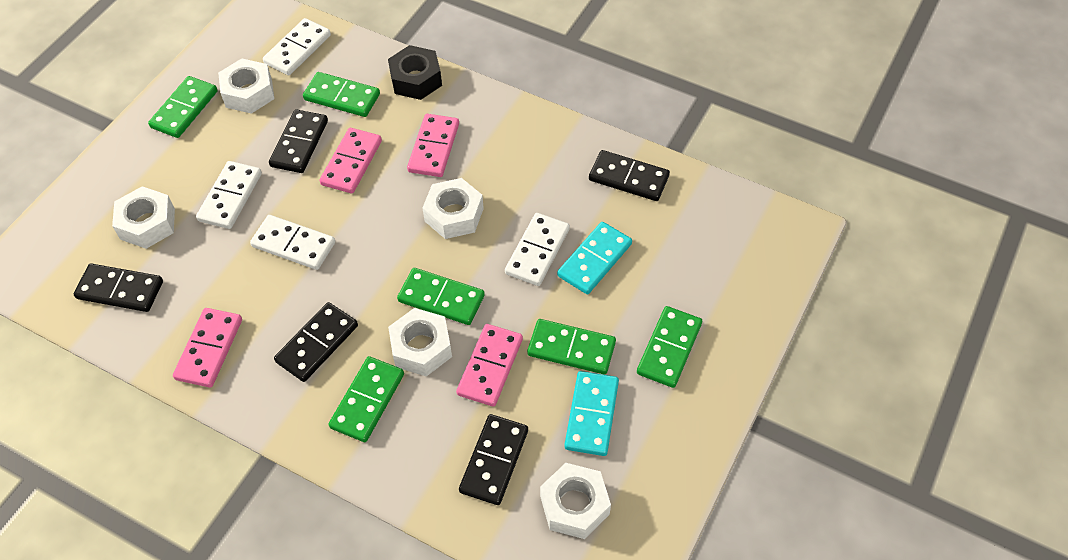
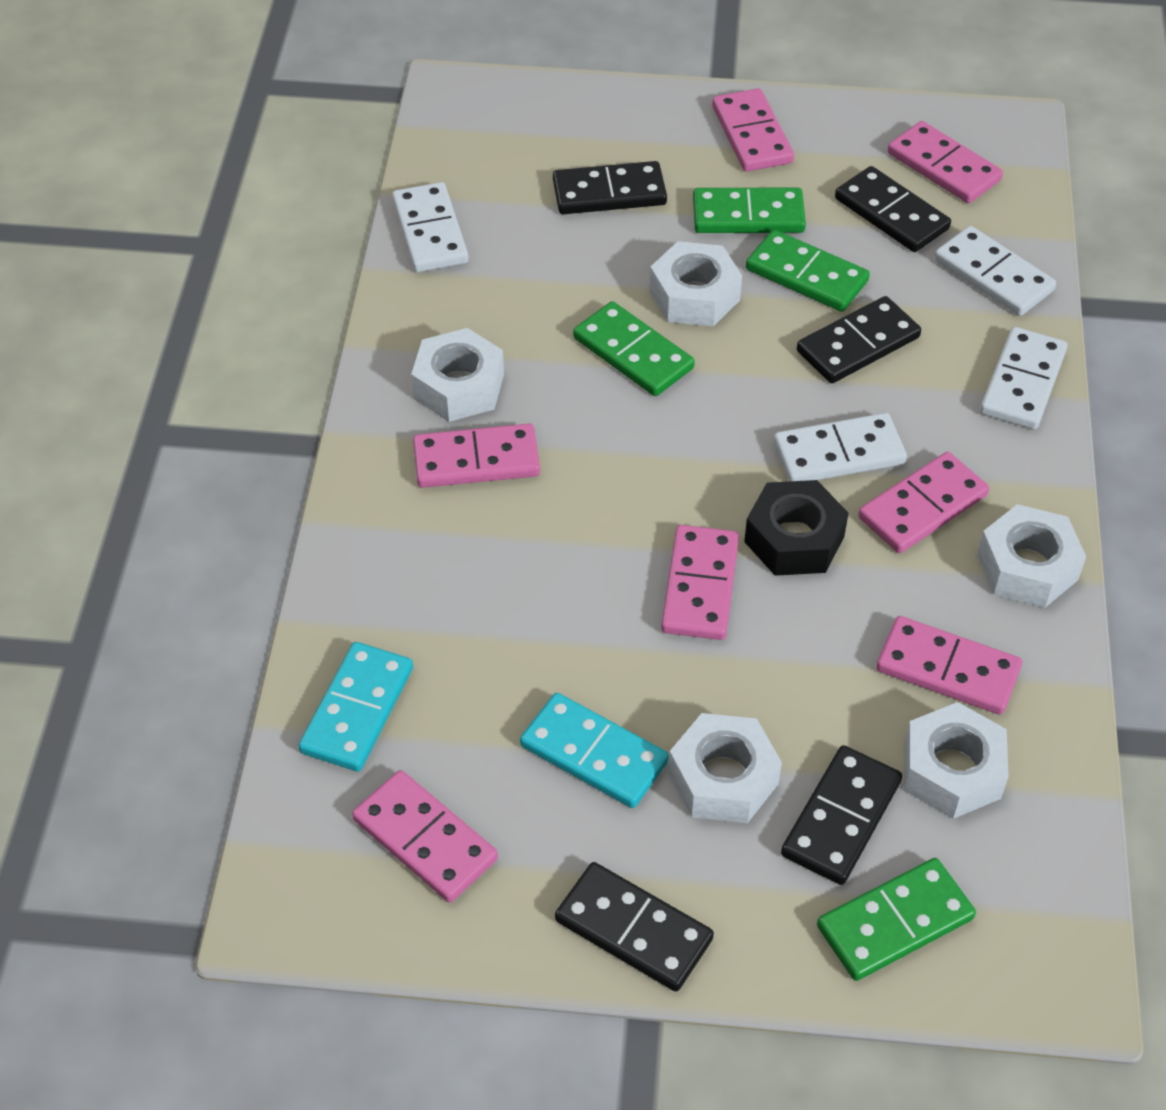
green domino: 6 -> 4
pink domino: 4 -> 7

